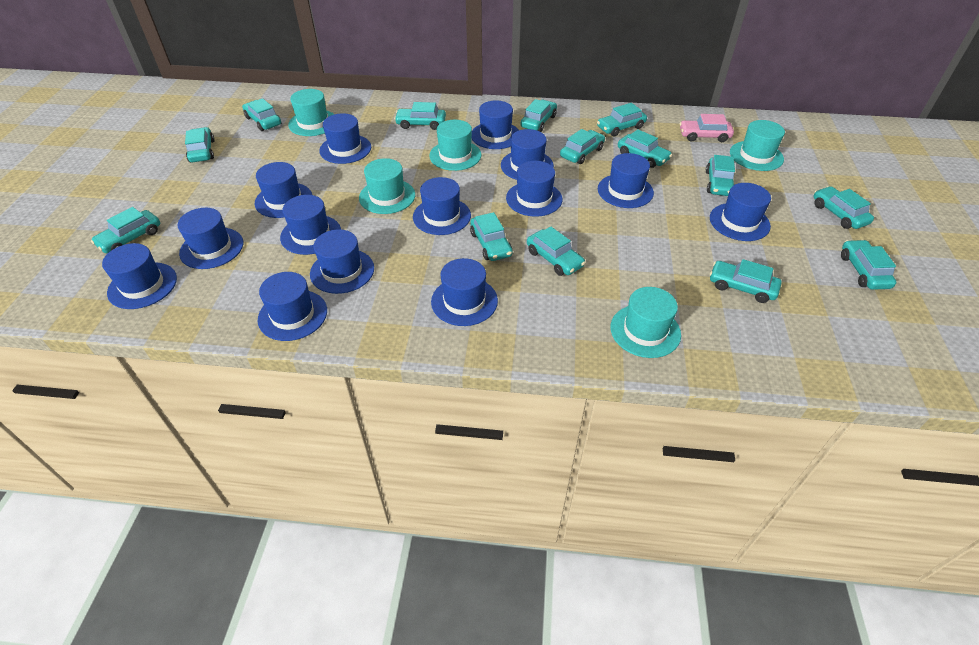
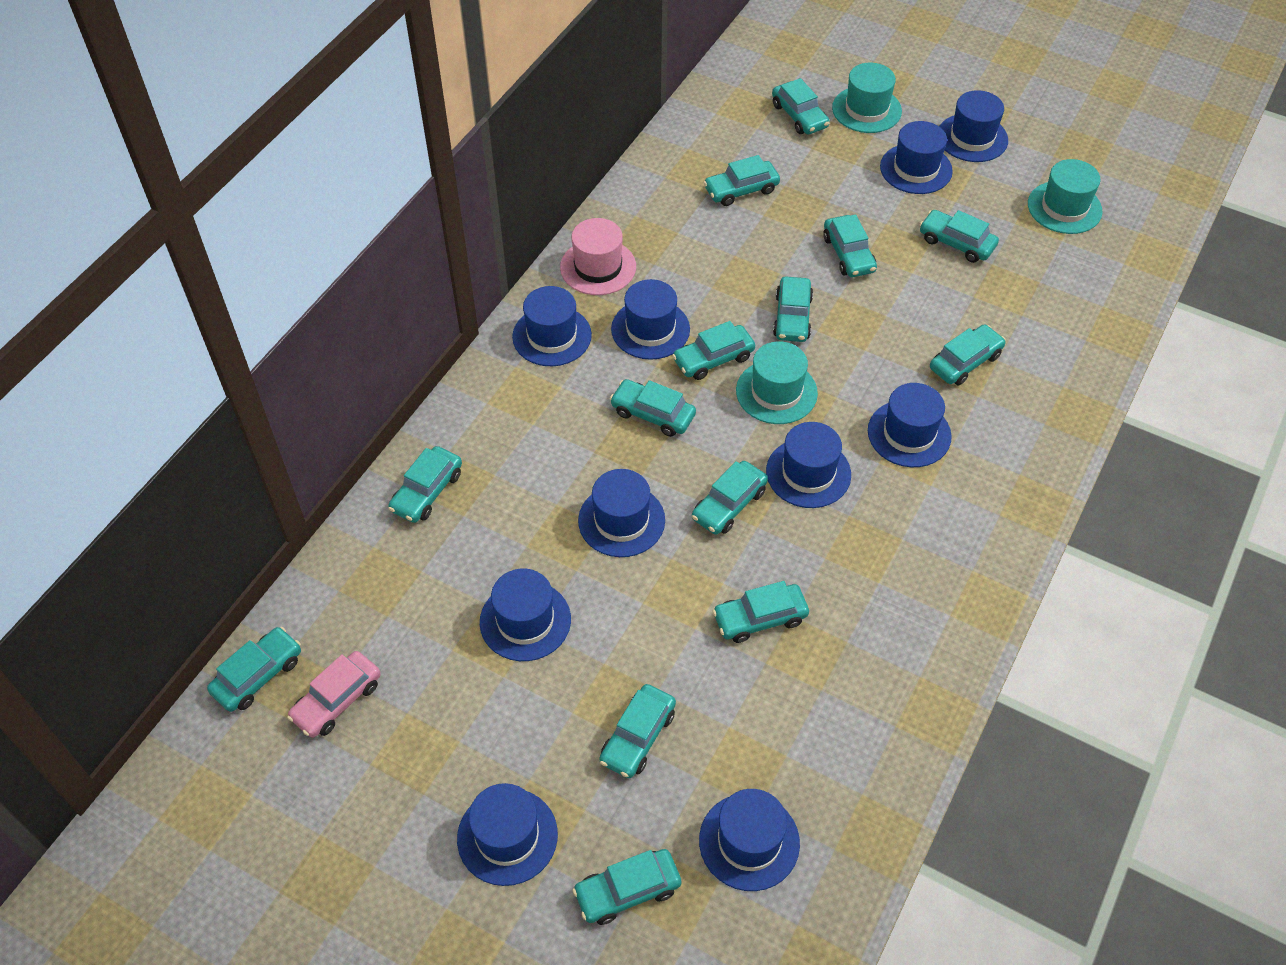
blue hat: 14 -> 10
pink hat: 0 -> 1
turquoise hat: 5 -> 3

